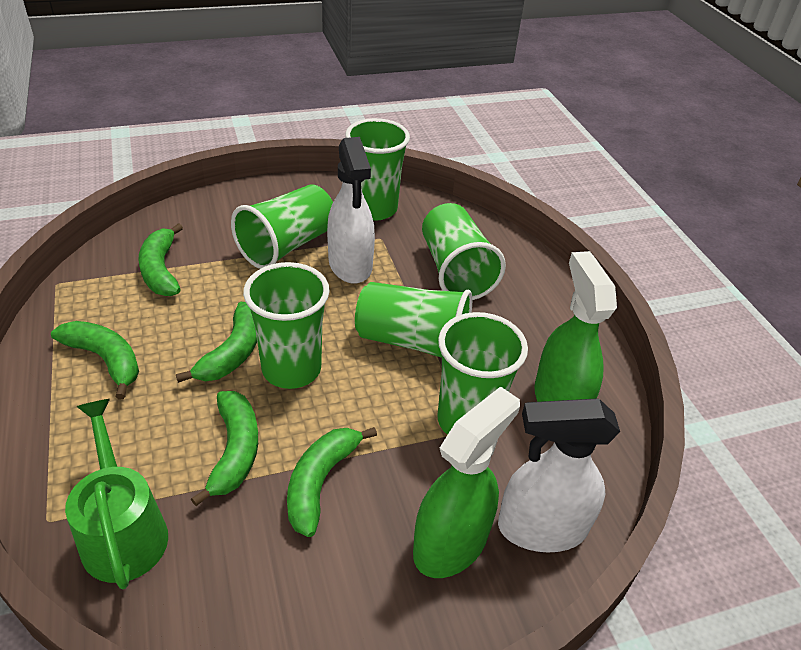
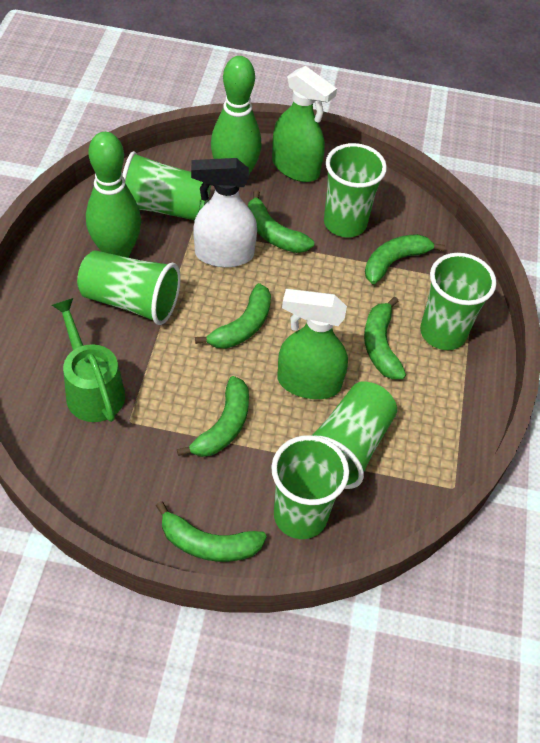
green banana: 5 -> 6
green bowling pin: 0 -> 2
white spray bottle: 2 -> 1

